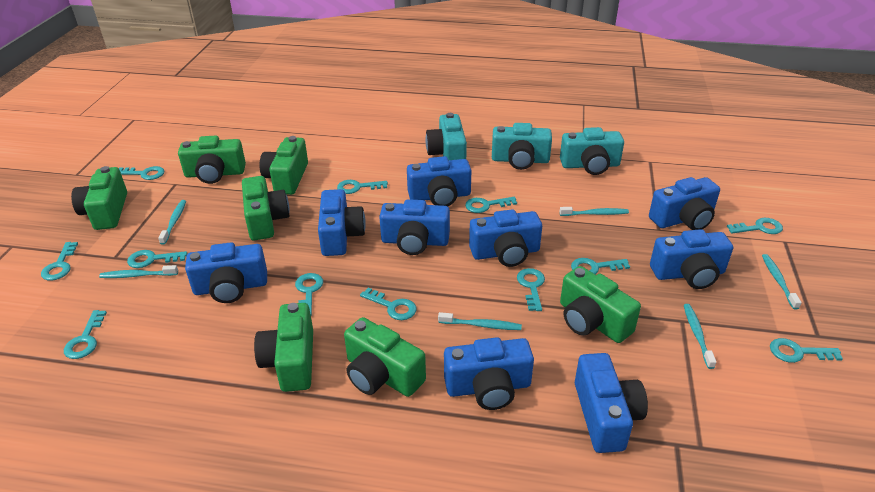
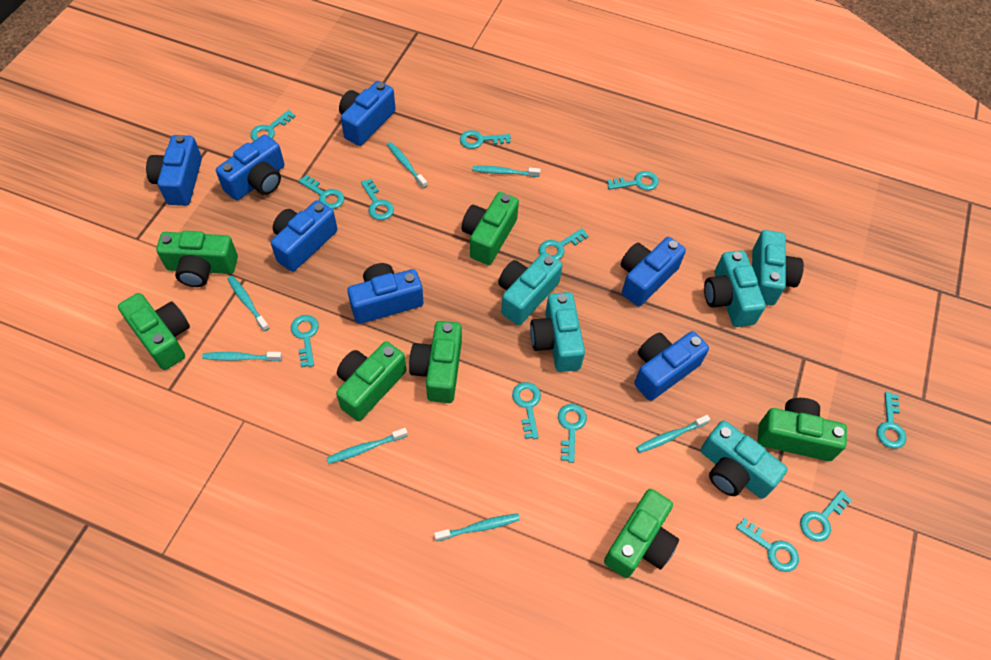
blue camera: 9 -> 7
turquoise camera: 3 -> 5
turquoise toothbrush: 6 -> 7

